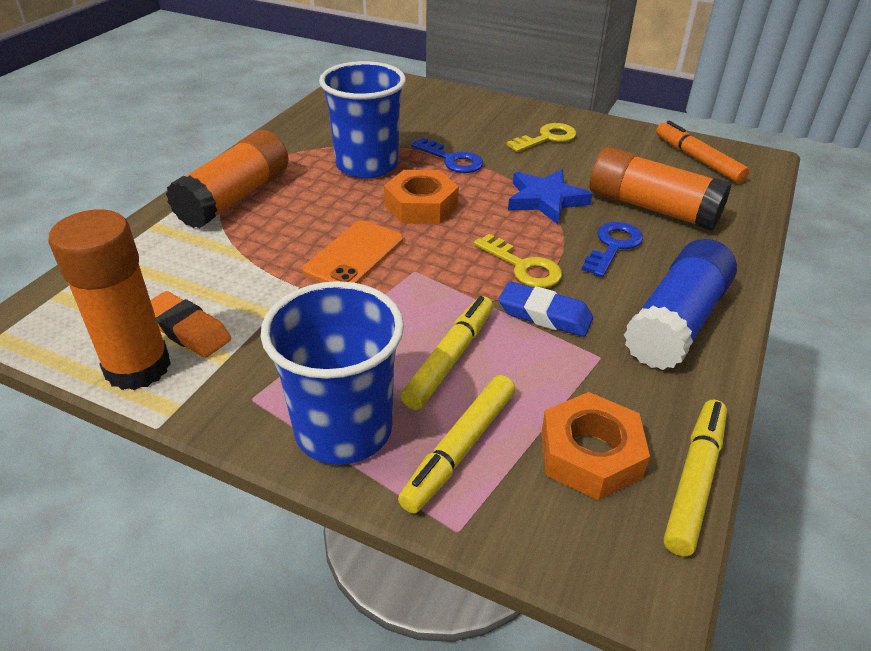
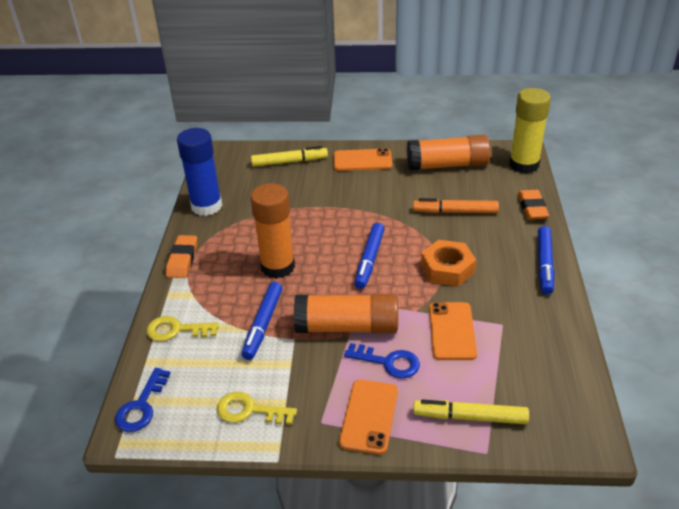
blue cup: 2 -> 0
blue eraser: 1 -> 0
blue marker: 0 -> 3
blue star: 1 -> 0
orange eraser: 1 -> 2
orange nut: 2 -> 1
orange phone: 1 -> 3
yellow glue stick: 0 -> 1
yellow marker: 3 -> 2

